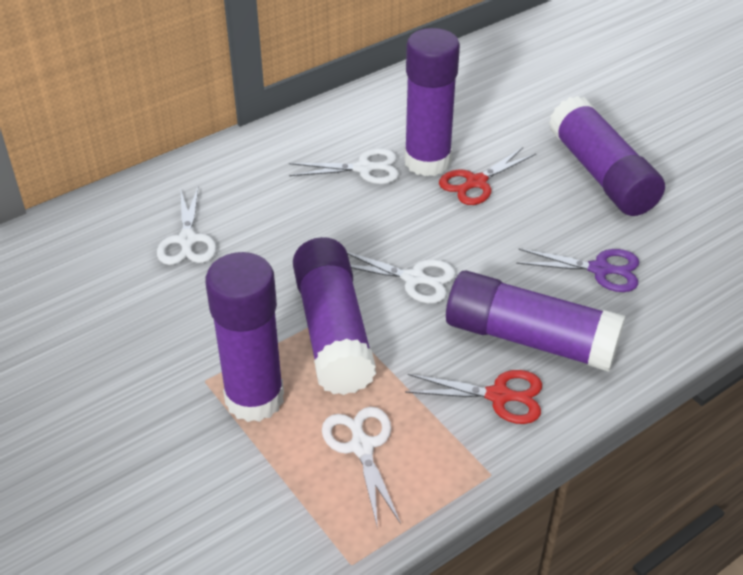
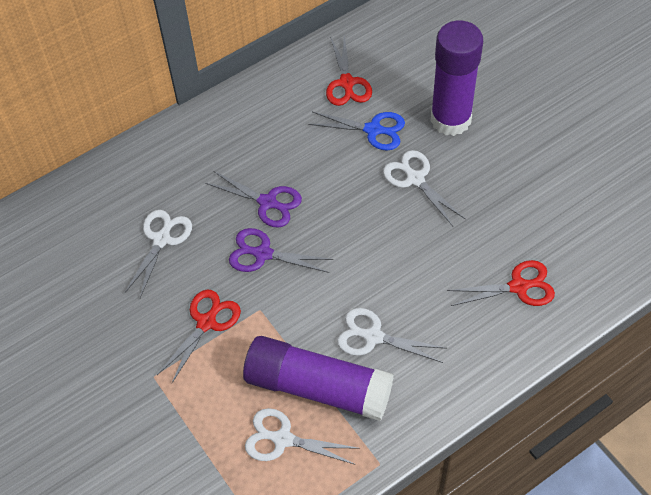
blue scissors: 0 -> 1
purple glue stick: 5 -> 2
purple scissors: 1 -> 2
red scissors: 2 -> 3

